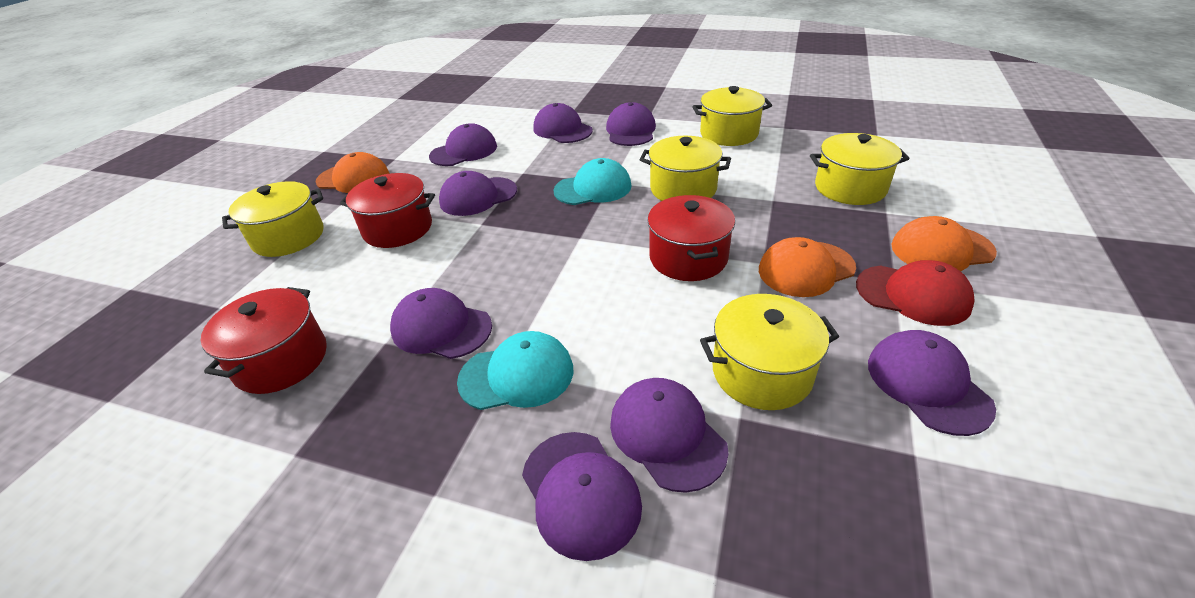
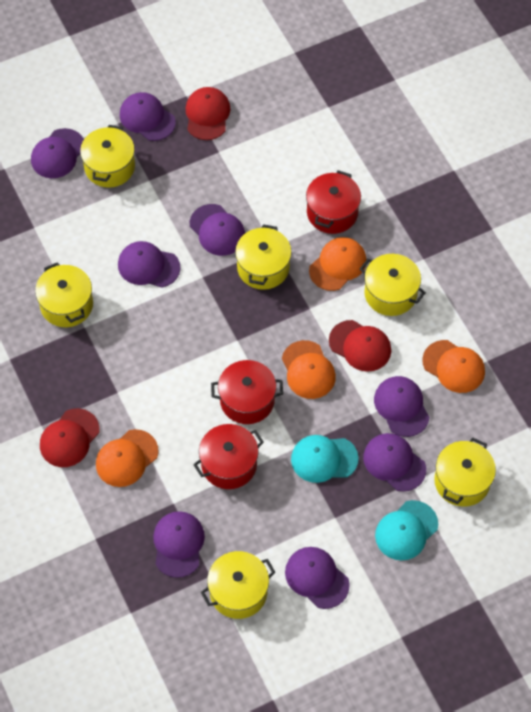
orange cap: 3 -> 4
red cap: 1 -> 3
yellow pot: 5 -> 6

